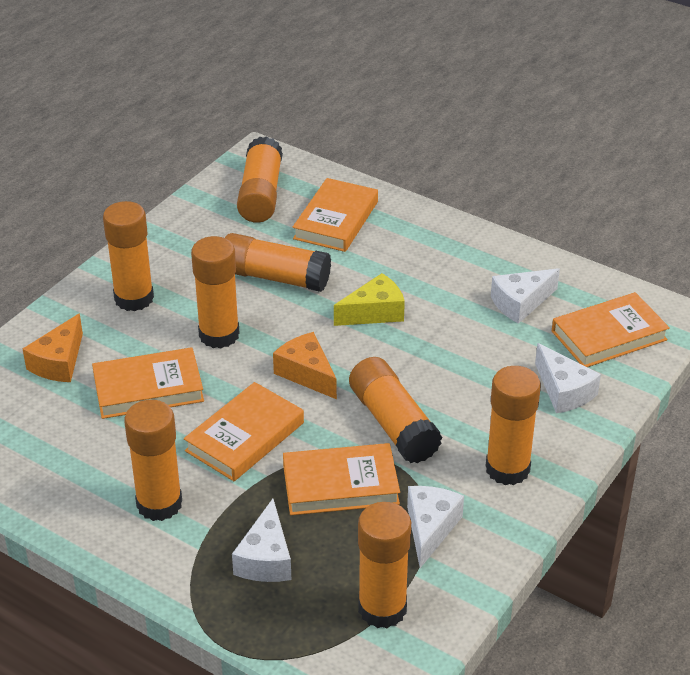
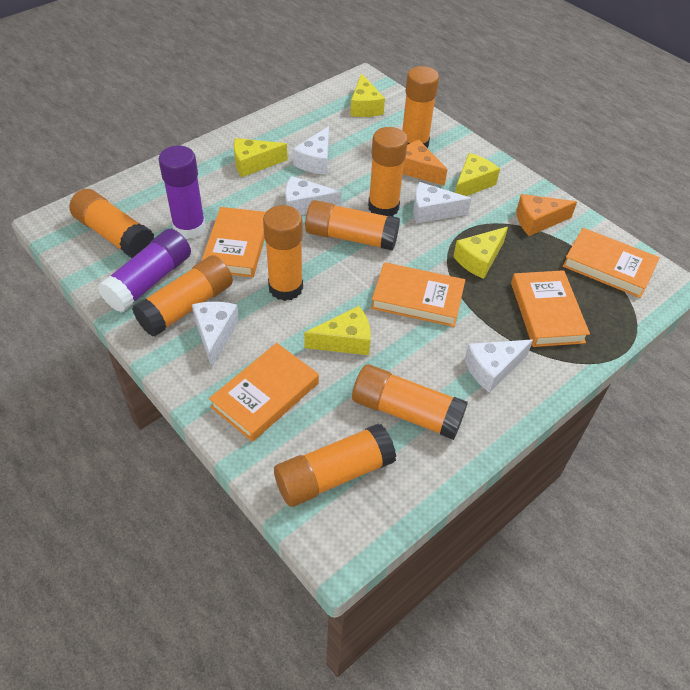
purple glue stick: 0 -> 2
white cheese: 4 -> 5
yellow cheese: 1 -> 5

